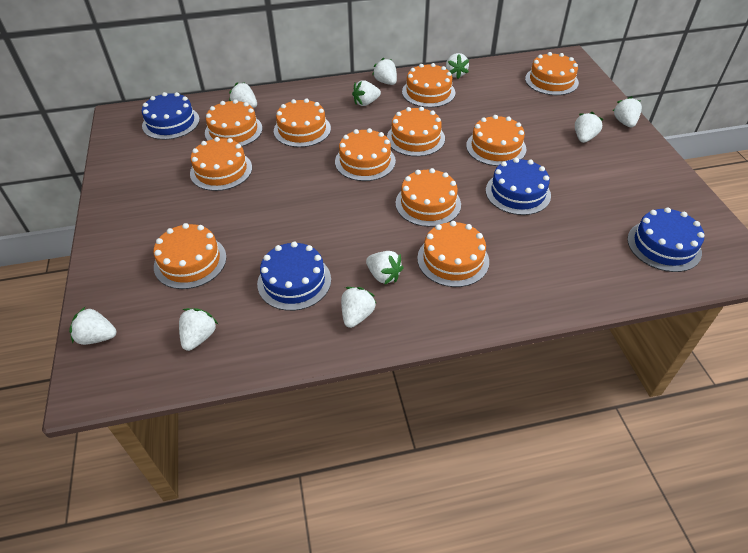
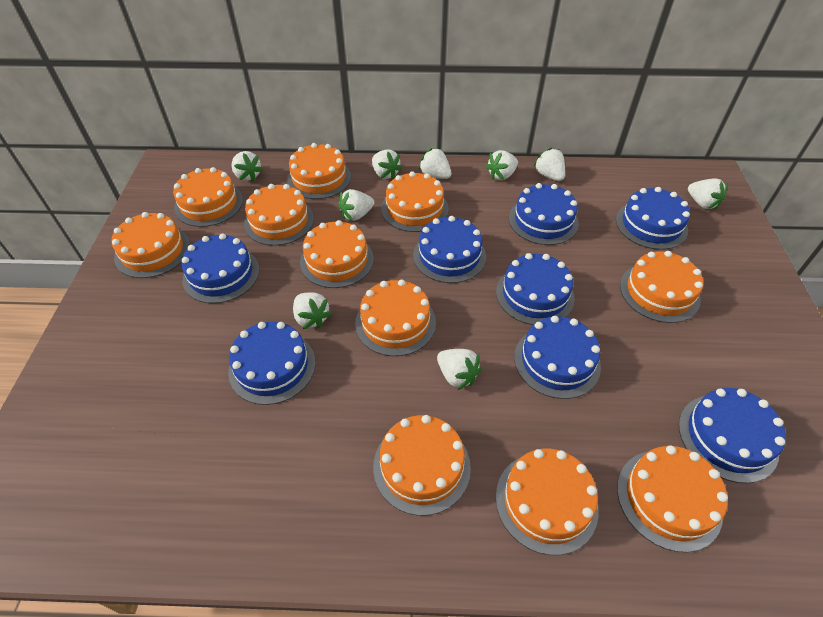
blue cake: 4 -> 8
white strawberry: 10 -> 9

